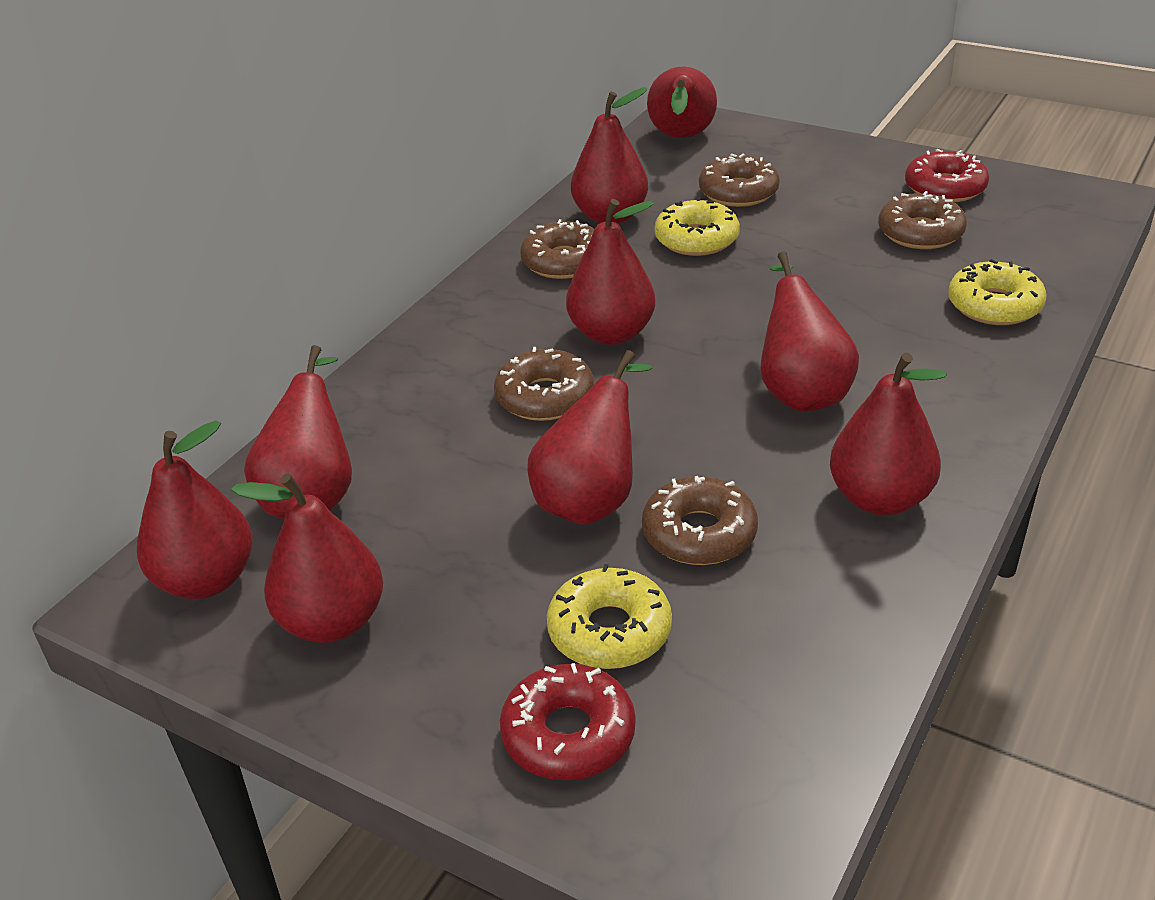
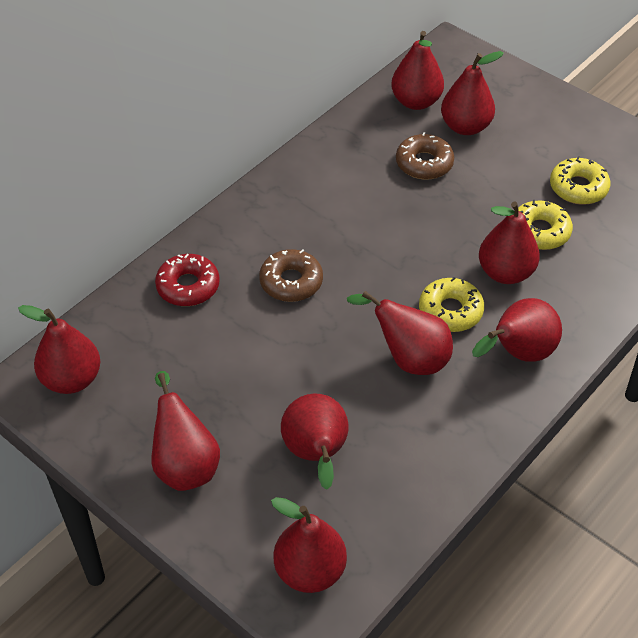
brown donut: 5 -> 2
red donut: 2 -> 1

